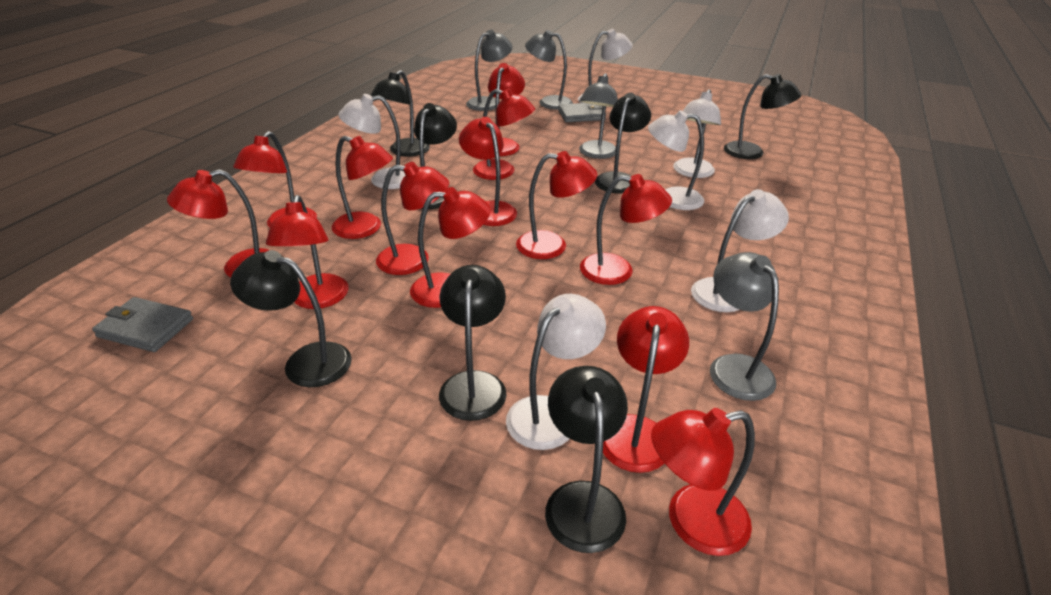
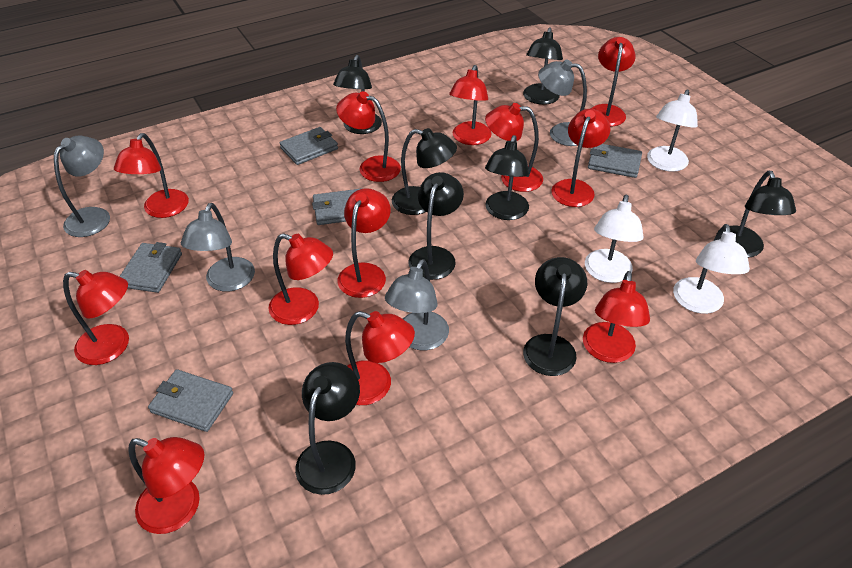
black lamp: 7 -> 8
grey wallet: 2 -> 5
red lamp: 13 -> 12
white lamp: 6 -> 3

